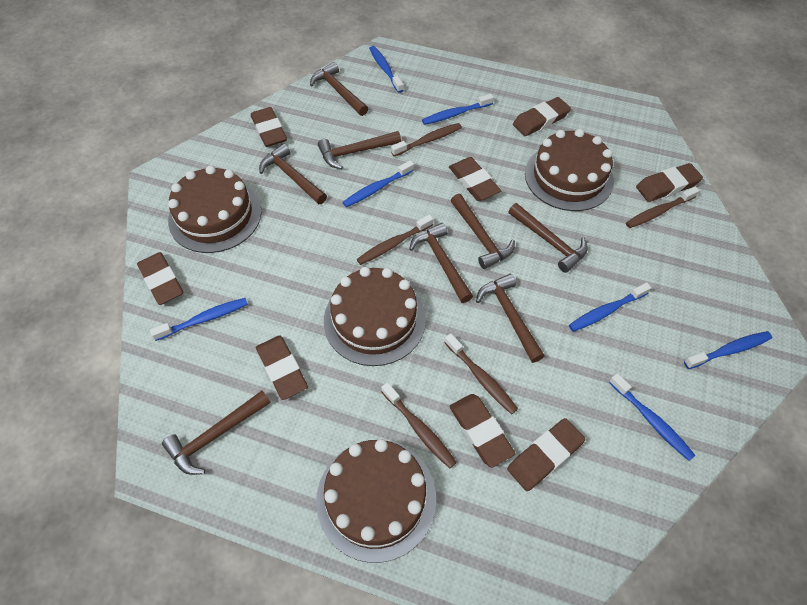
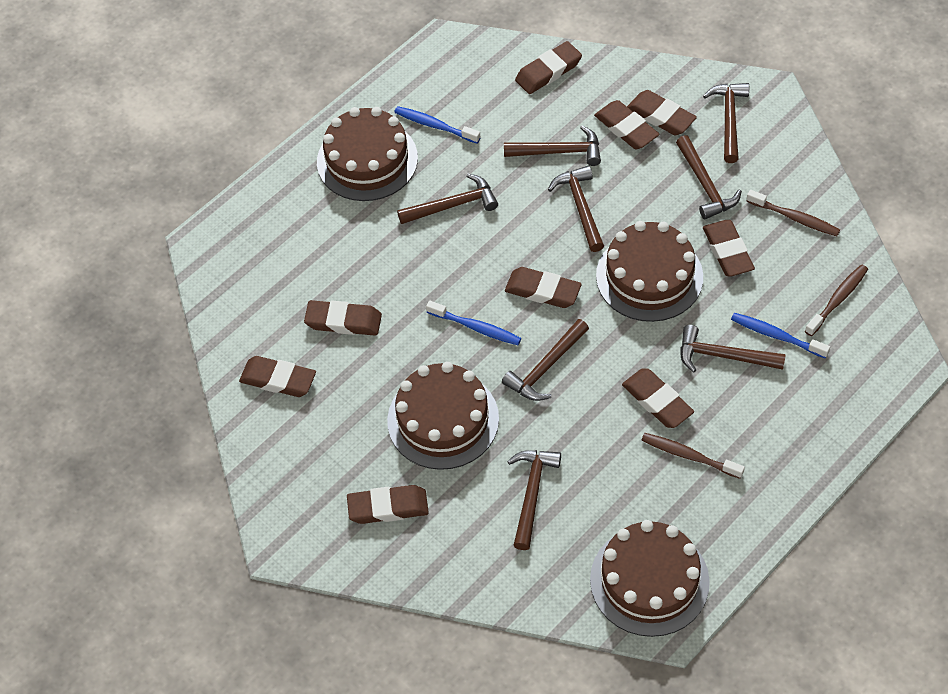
blue toothbrush: 7 -> 3
brown eraser: 8 -> 9
brown toothbrush: 5 -> 3

